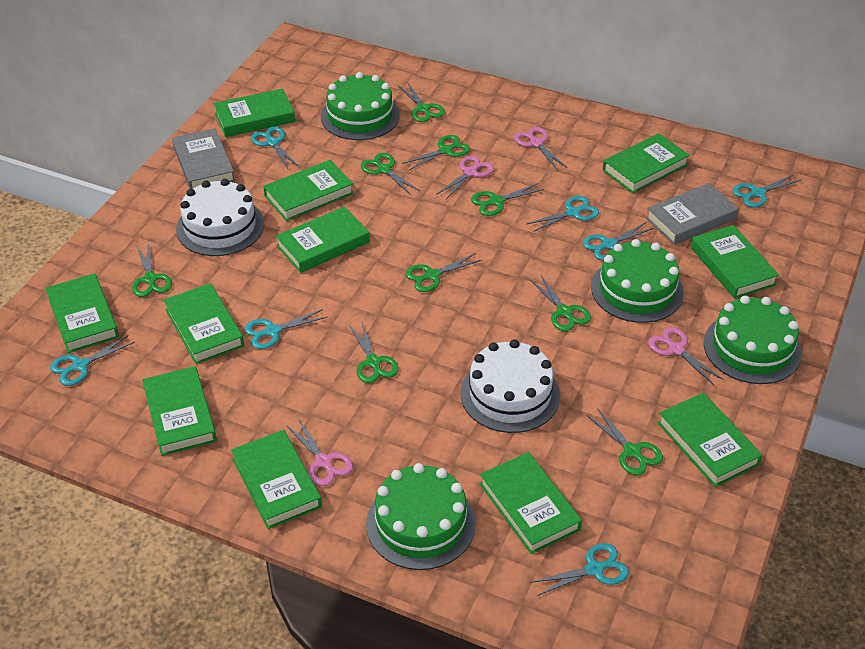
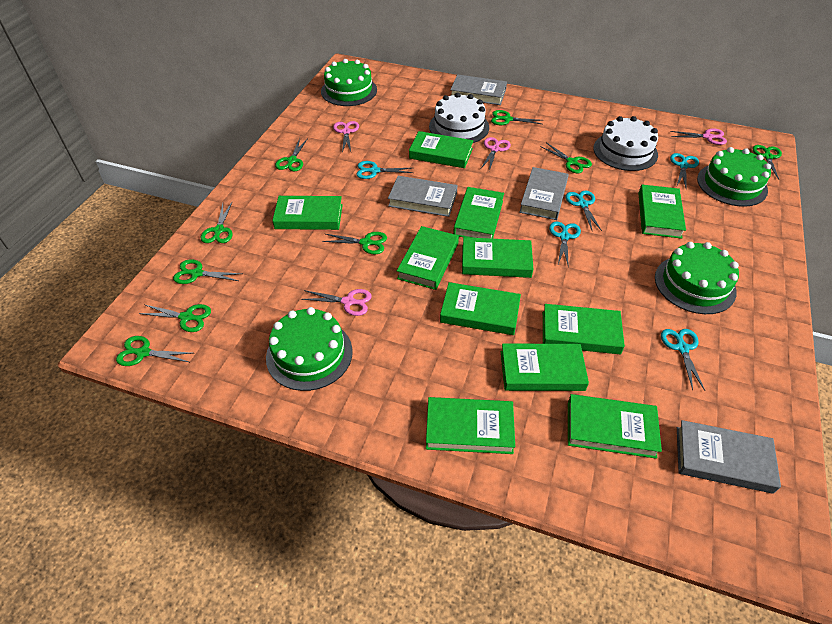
grey book: 2 -> 4
turquoise scissors: 7 -> 5

